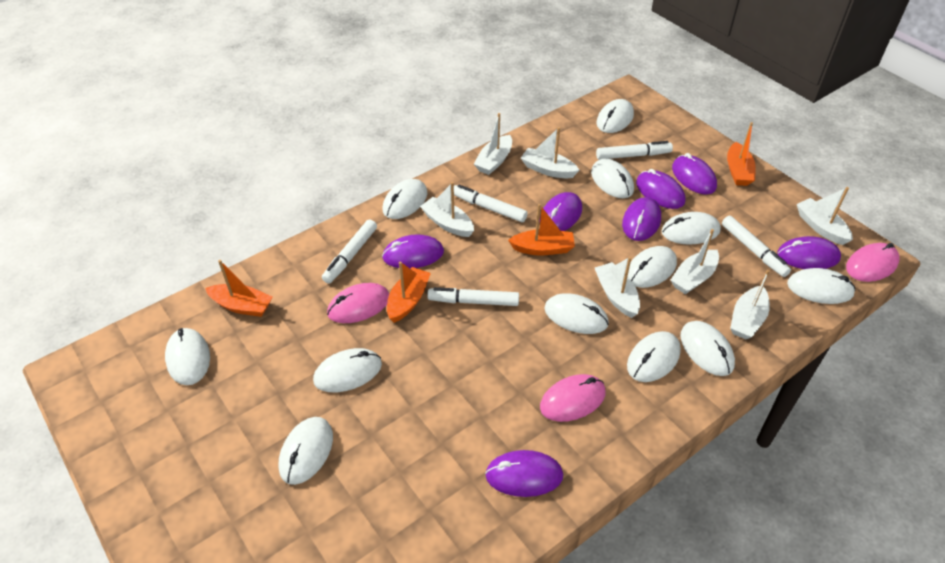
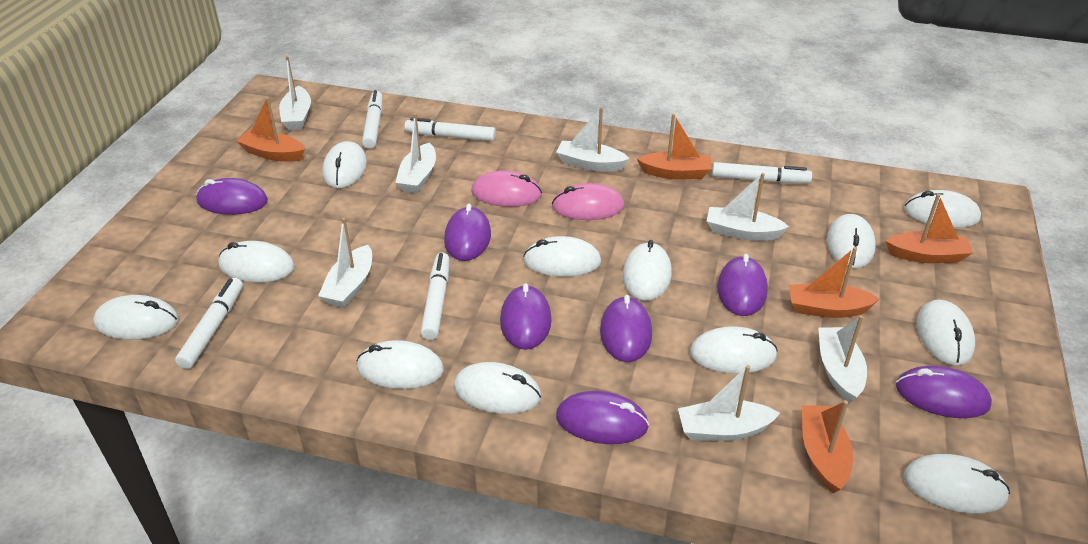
orange boat: 4 -> 5
pink mouse: 3 -> 2

